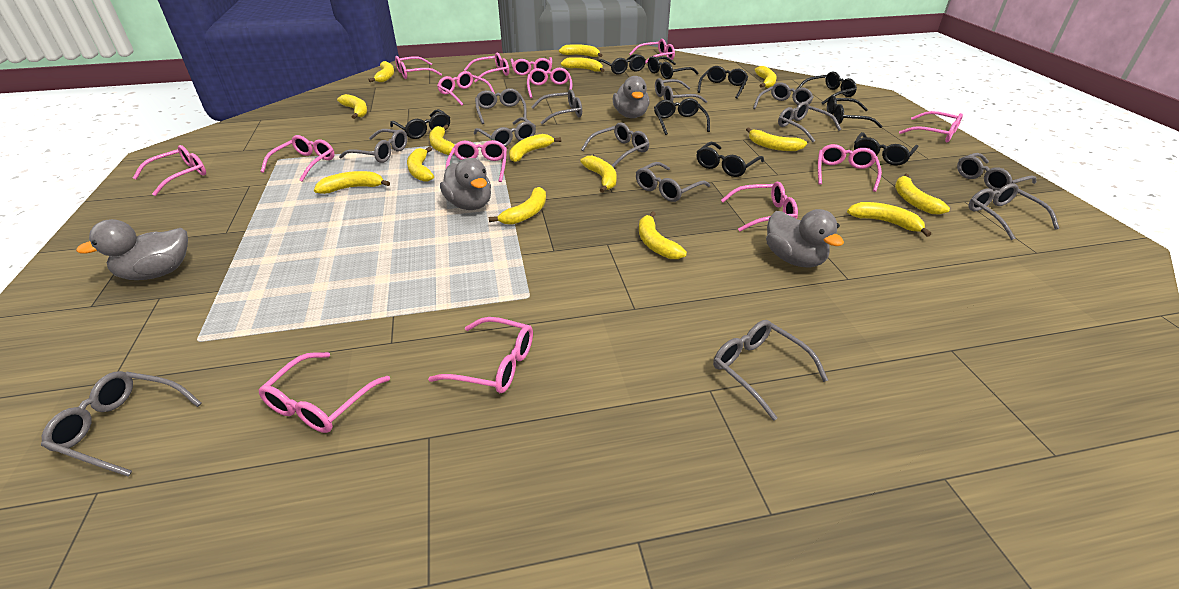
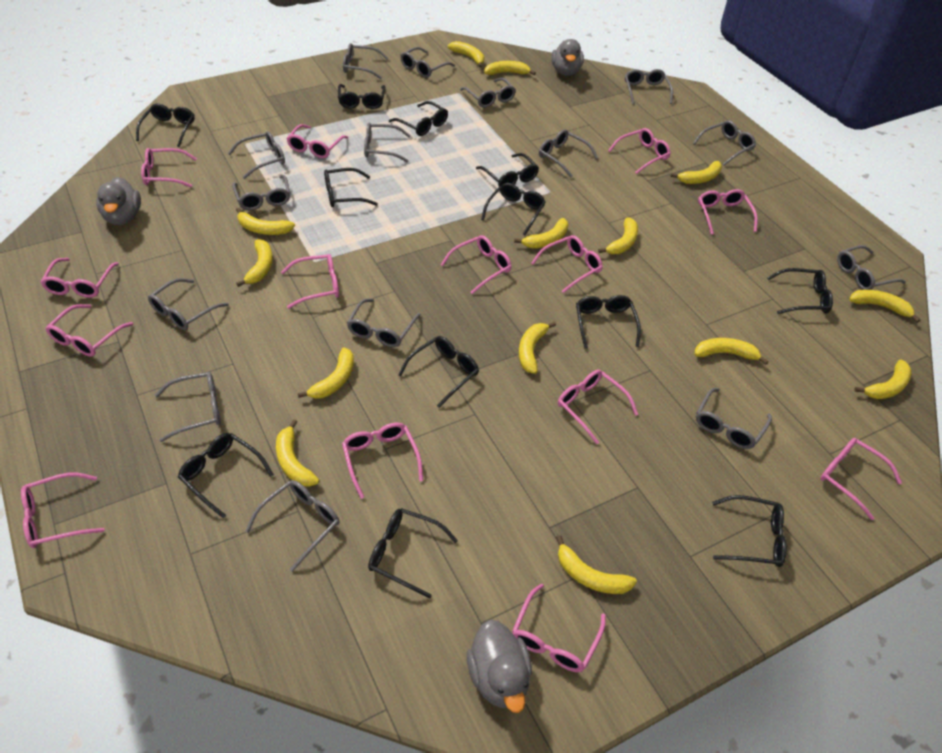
black glasses: 9 -> 12
grey duck: 4 -> 3
grey glasses: 13 -> 15
yellow banana: 15 -> 14

